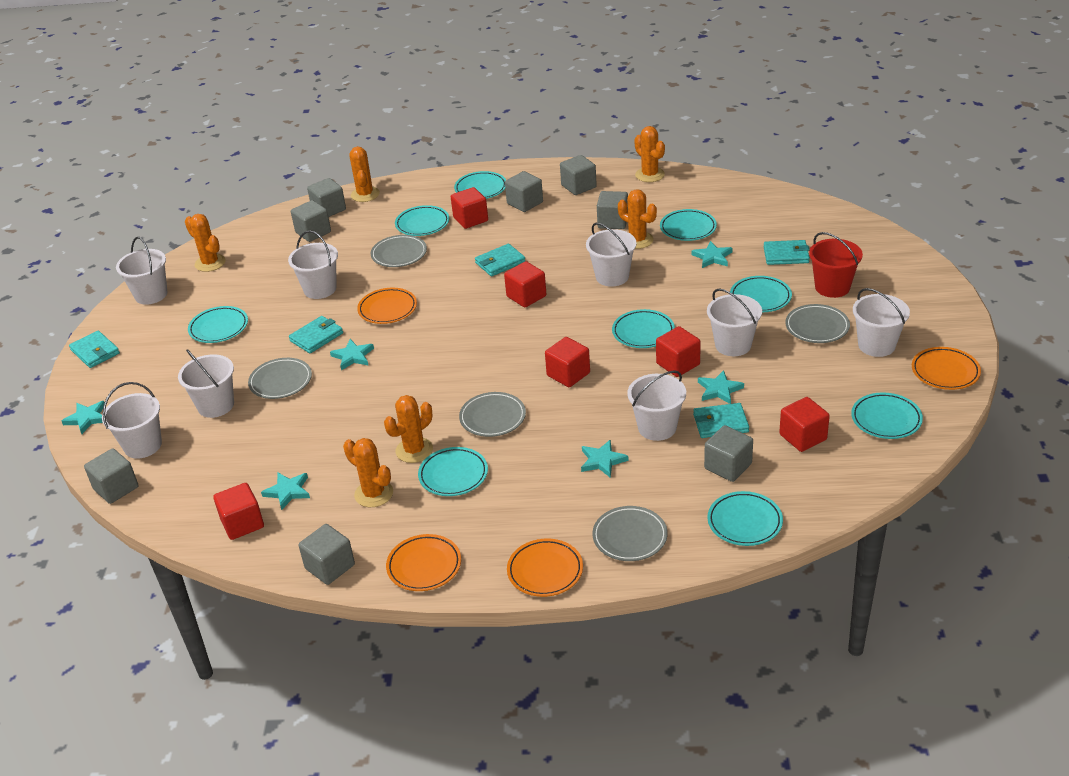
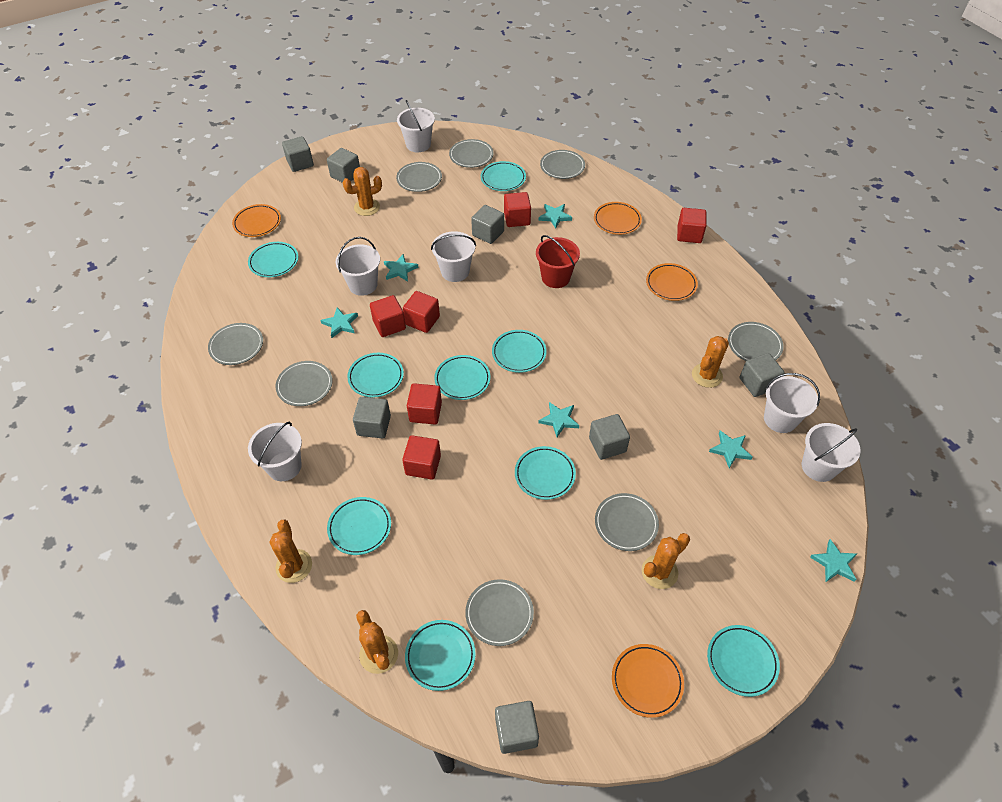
grey cube: 8 -> 7
grey plate: 5 -> 8
orange cactus: 6 -> 5
turquoise wallet: 5 -> 0
white bucket: 8 -> 6

